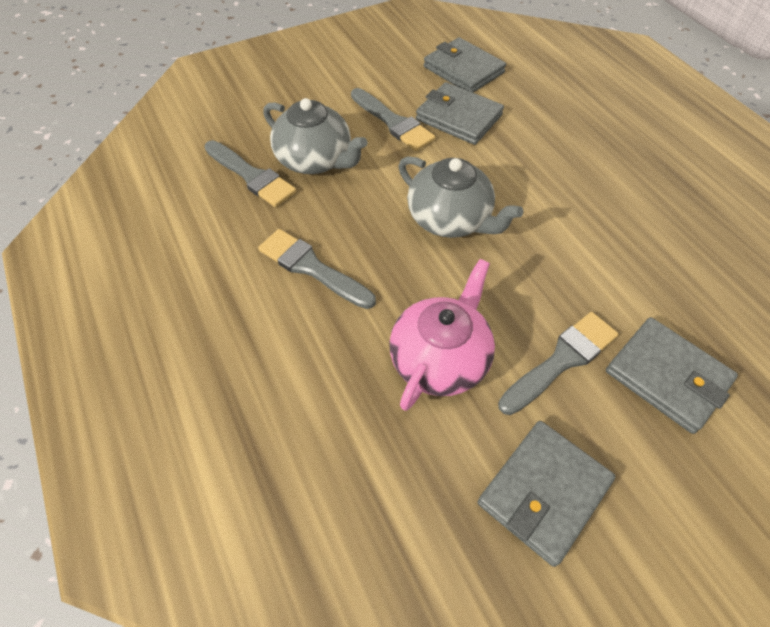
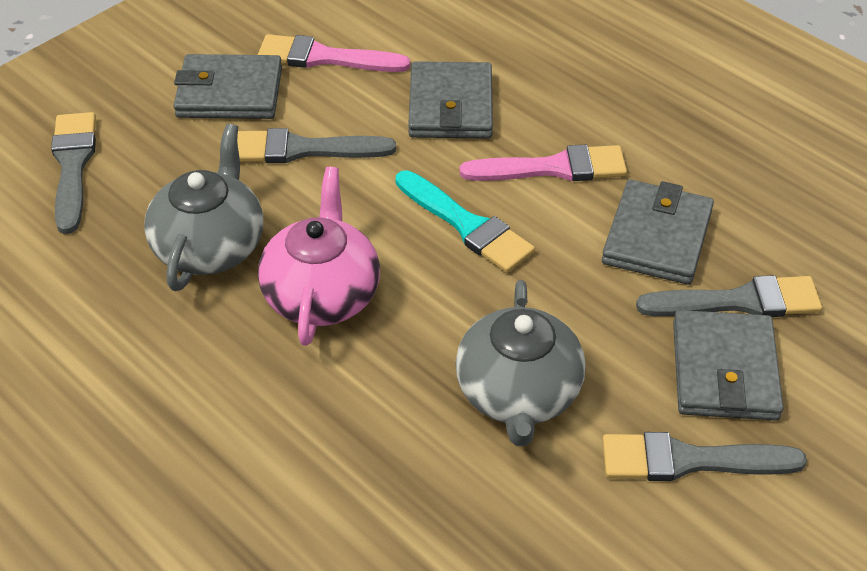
pink brush: 0 -> 2
turquoise brush: 0 -> 1

